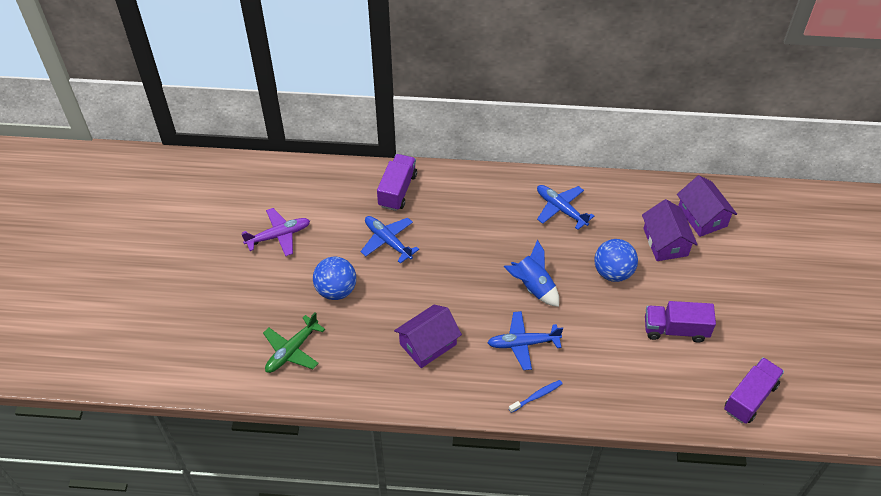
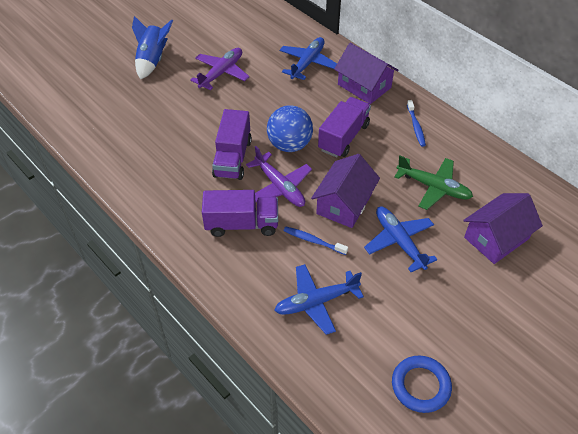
blue ball: 2 -> 1
blue ring: 0 -> 1
blue toothbrush: 1 -> 2
purple plane: 1 -> 2

